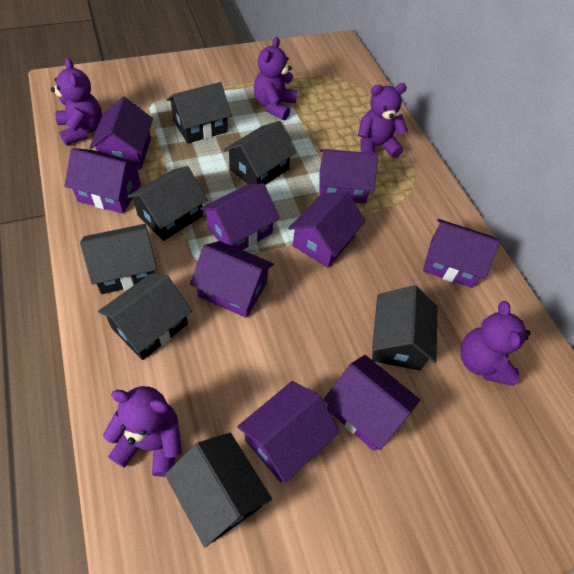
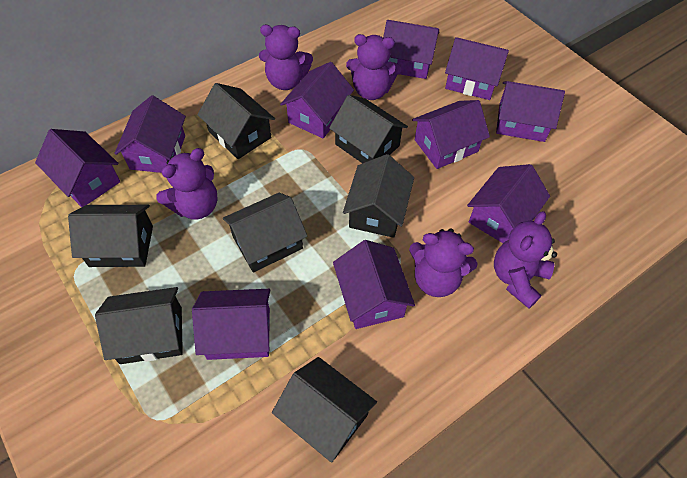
purple house: 9 -> 10

